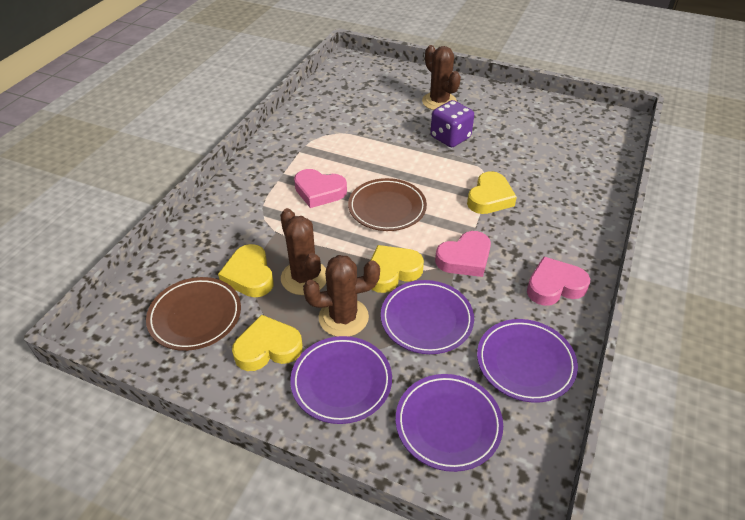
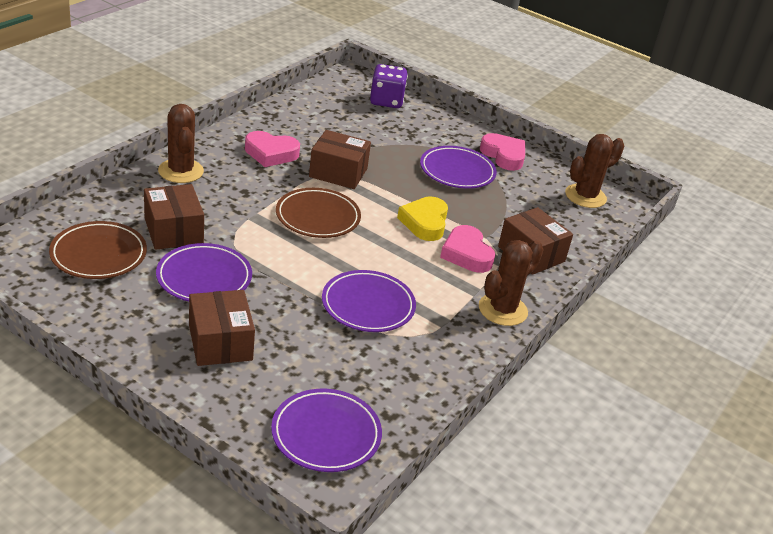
brown box: 0 -> 4
yellow heart: 4 -> 1

